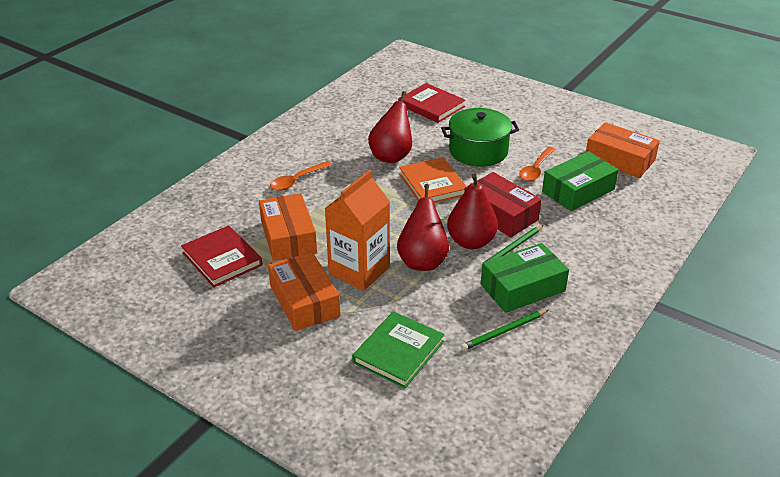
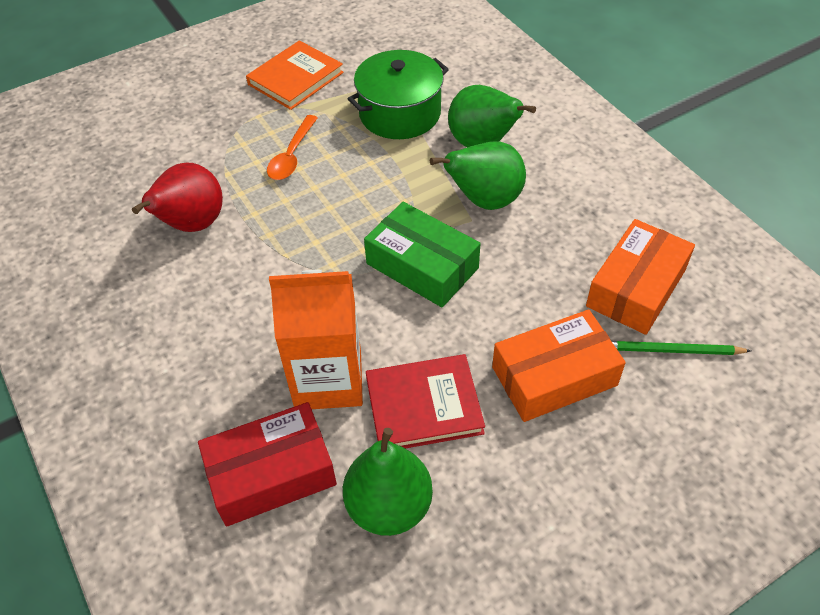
green book: 1 -> 0
green box: 2 -> 1
green pear: 0 -> 3
green pencil: 2 -> 1
orange box: 3 -> 2
orange spoon: 2 -> 1
red book: 2 -> 1
red pear: 3 -> 1

